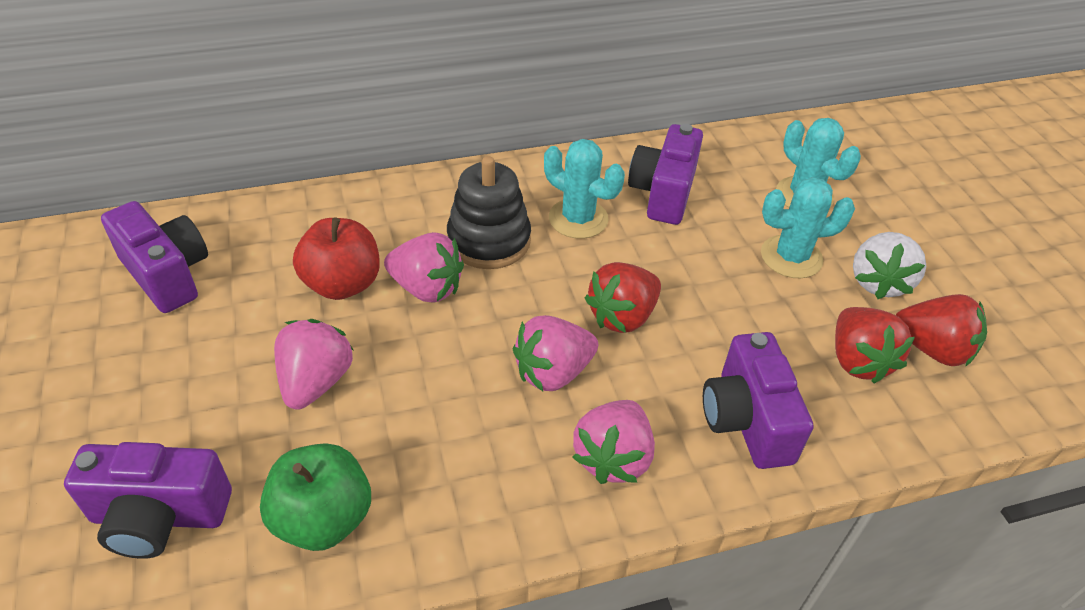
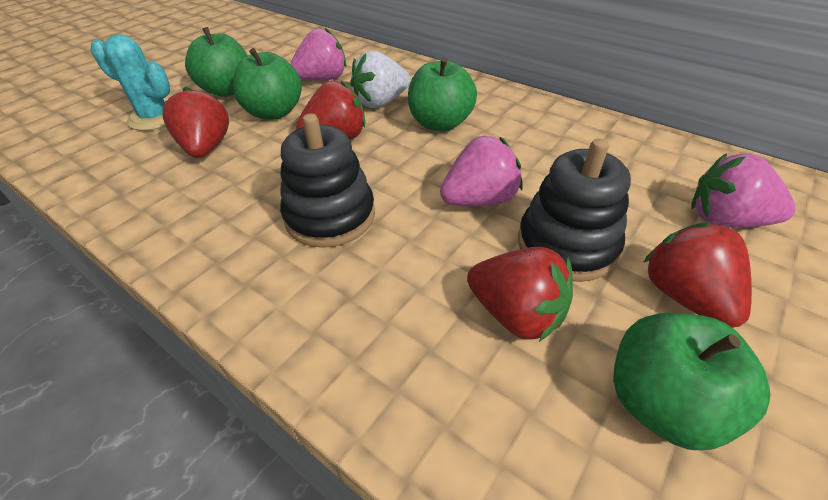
black stacking toy: 1 -> 2
green apple: 1 -> 4
pink strawberry: 4 -> 3
purple camera: 4 -> 0
red apple: 1 -> 0
red strawberry: 3 -> 4
turquoise cactus: 3 -> 1

